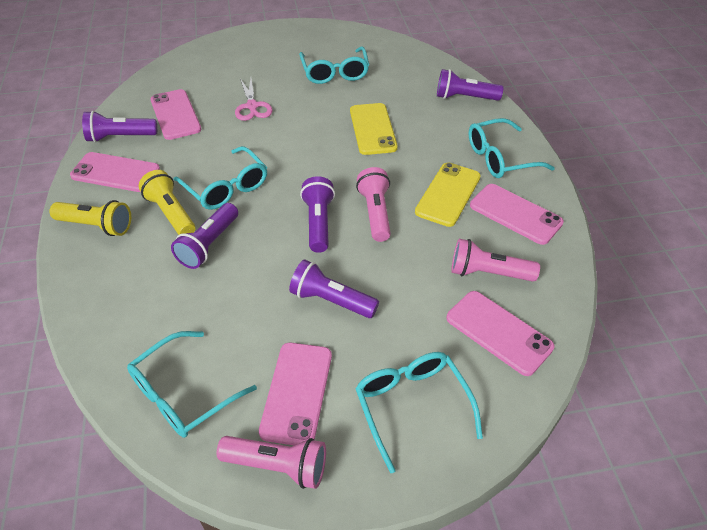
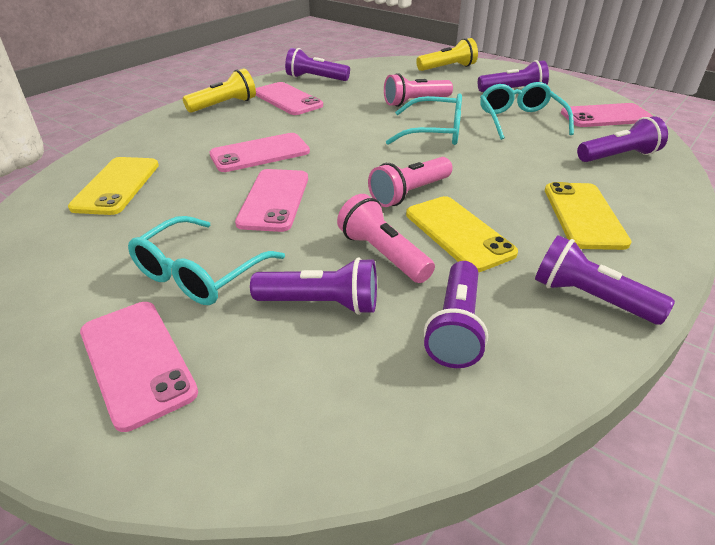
pink scissors: 1 -> 0
purple flashlight: 5 -> 6
turquoise glasses: 5 -> 3
yellow phone: 2 -> 3

